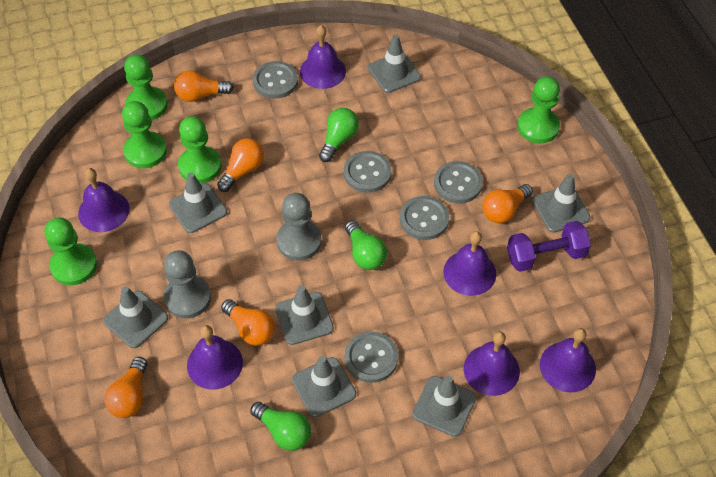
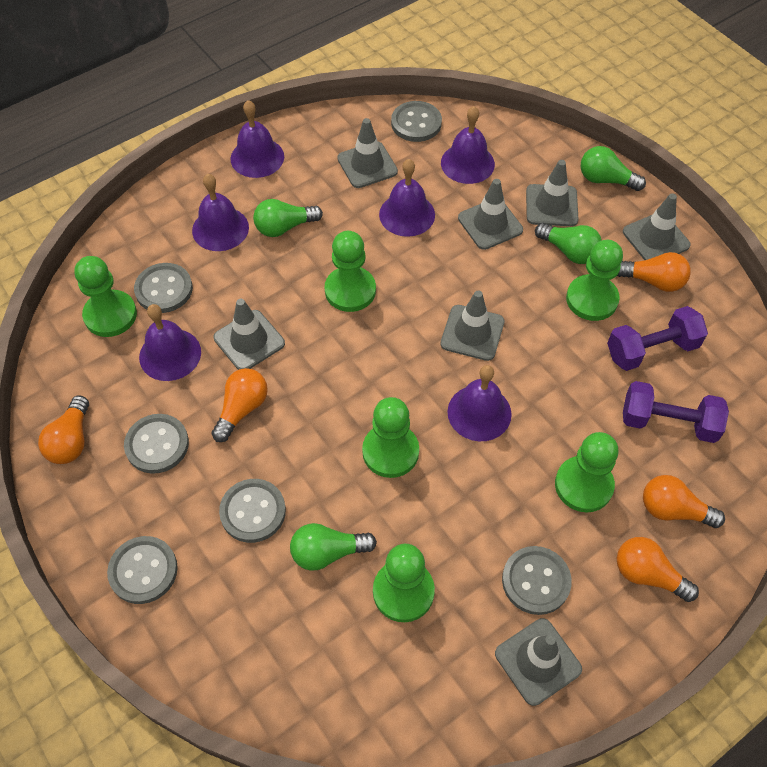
green light bulb: 3 -> 4
green pawn: 5 -> 6
grey button: 5 -> 6
grey pawn: 2 -> 0
purple dumbbell: 1 -> 2

